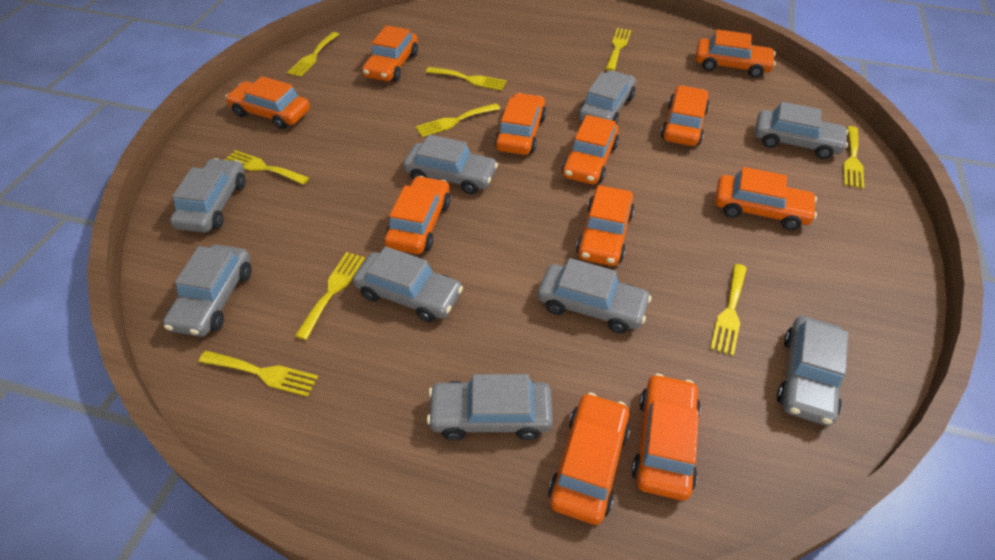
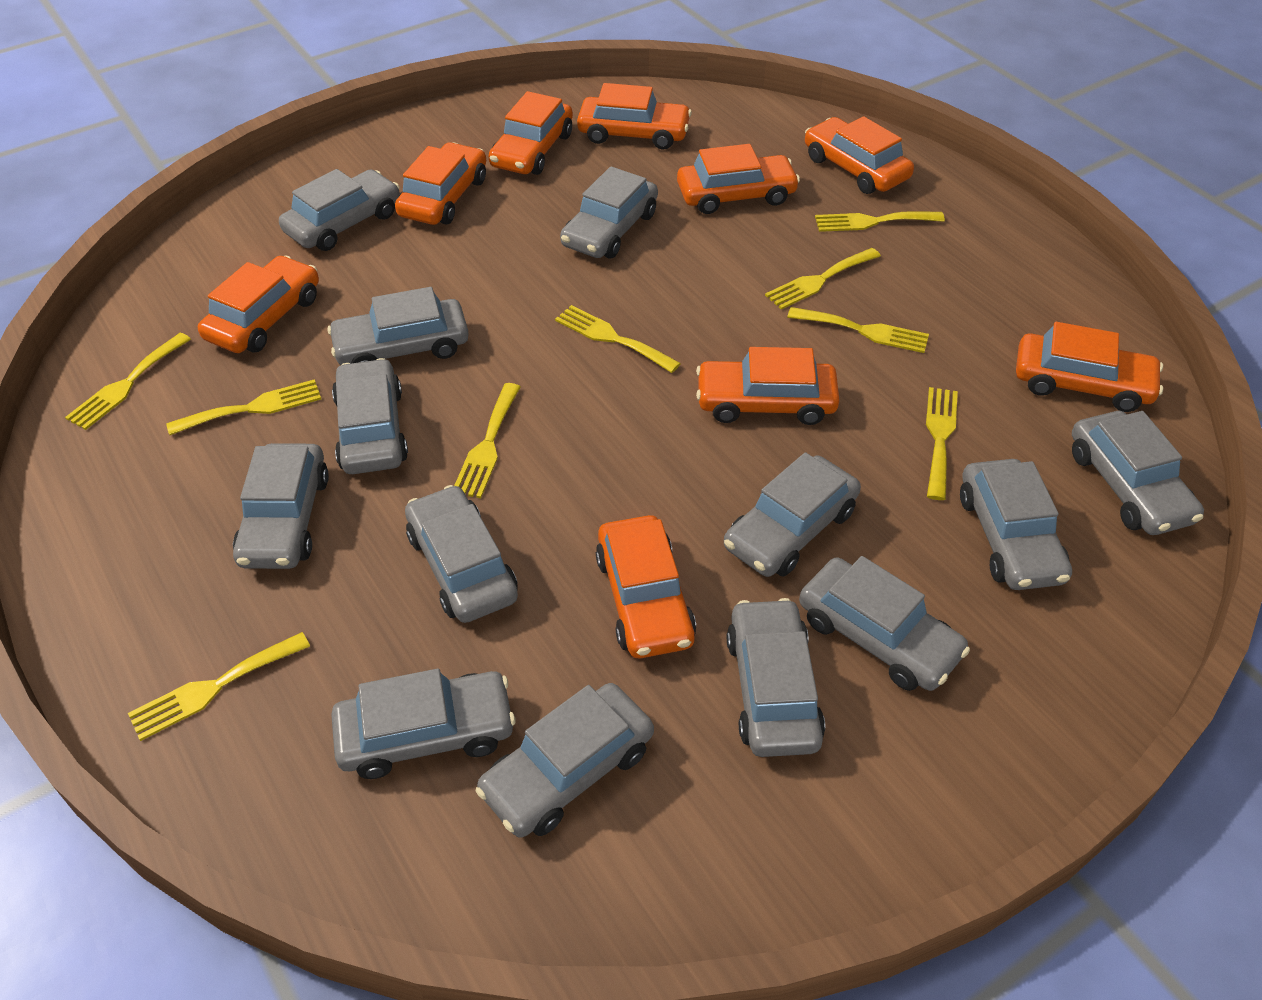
grey car: 9 -> 13
orange car: 11 -> 9

